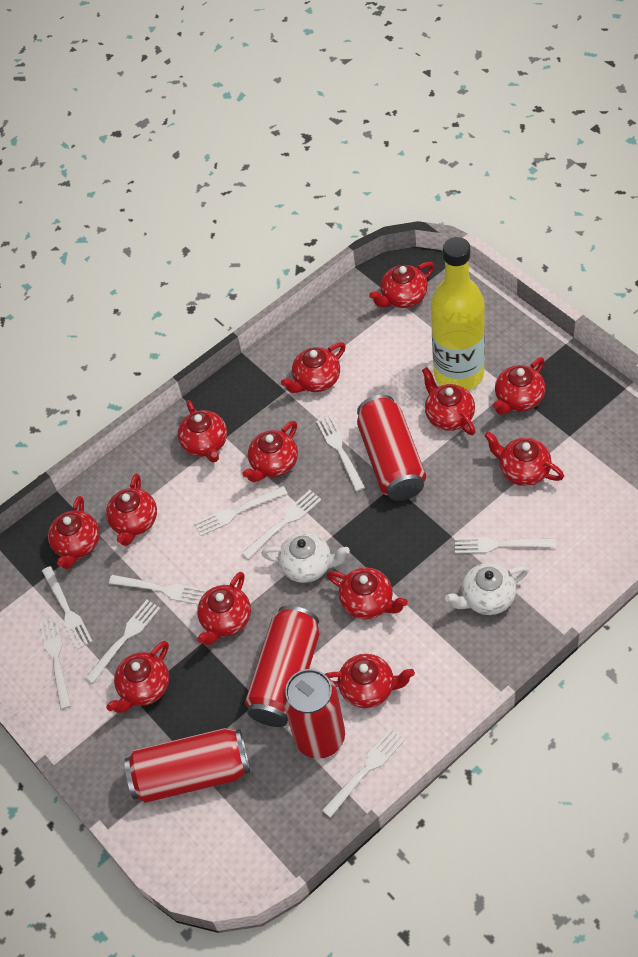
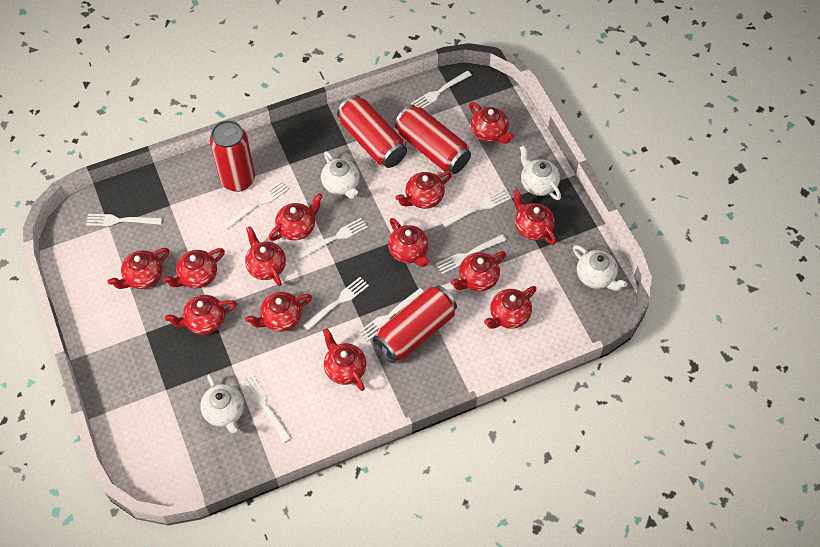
white teapot: 2 -> 4
yellow bottle: 1 -> 0

